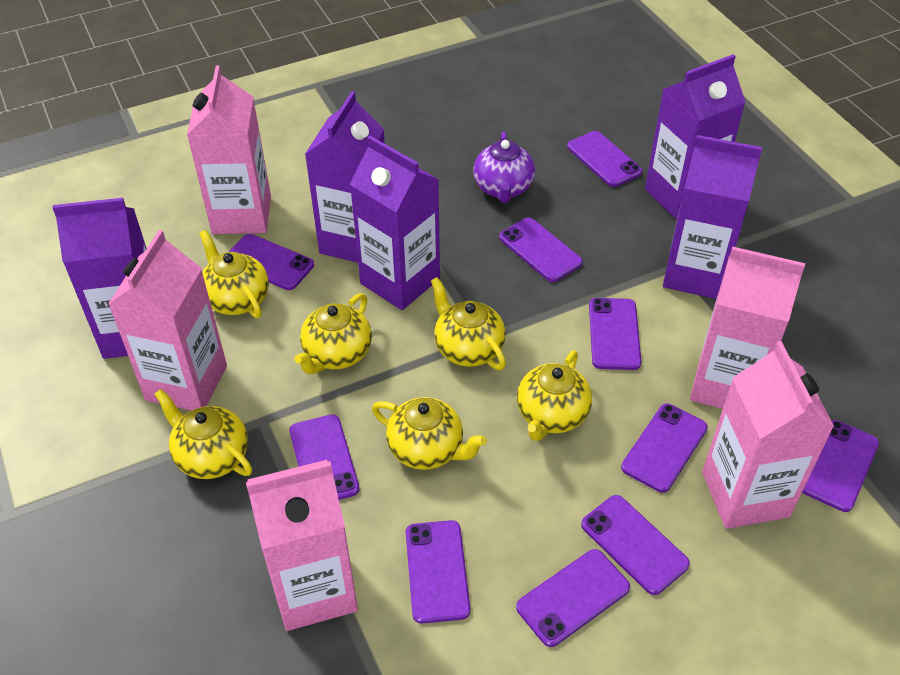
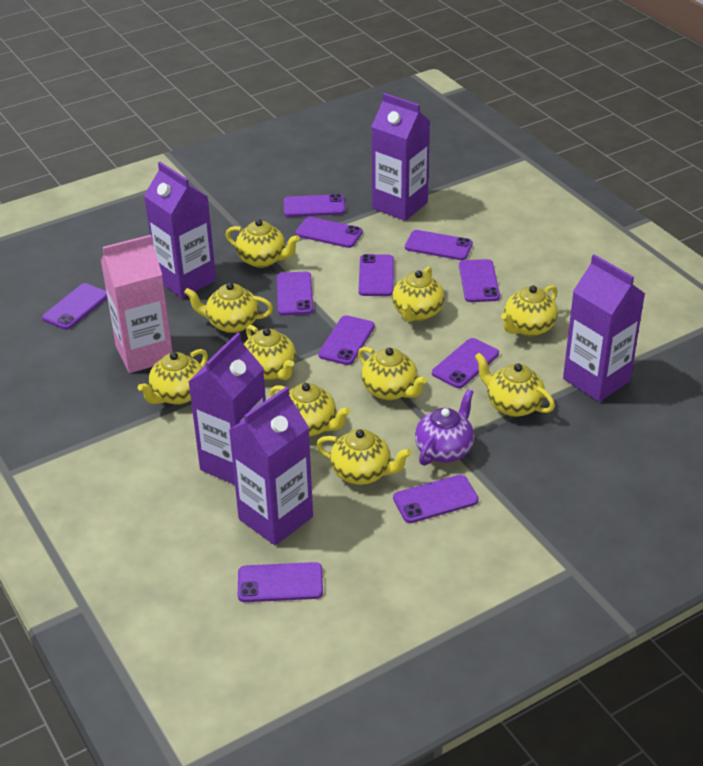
pink carton: 5 -> 1
purple phone: 10 -> 11
yellow teapot: 6 -> 10

